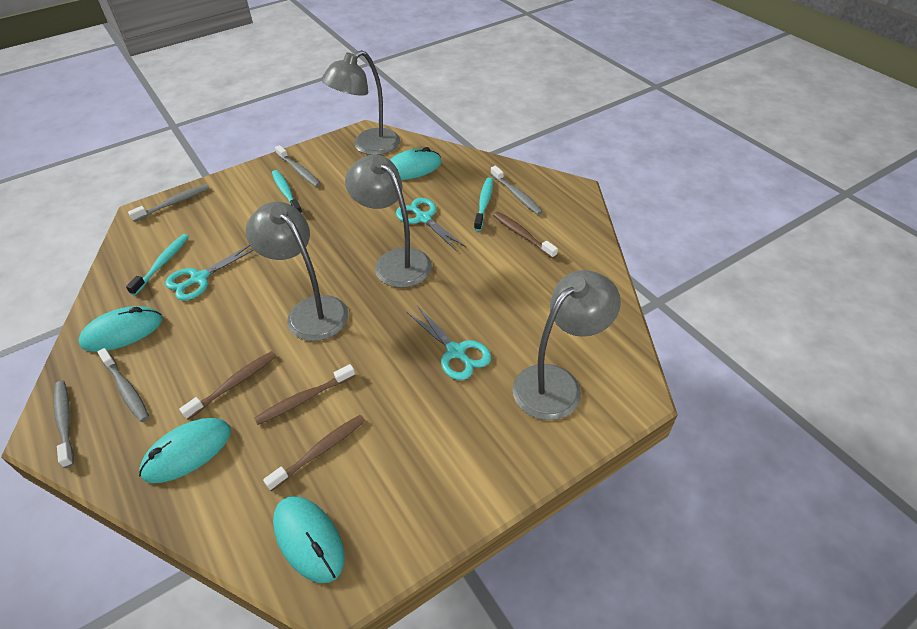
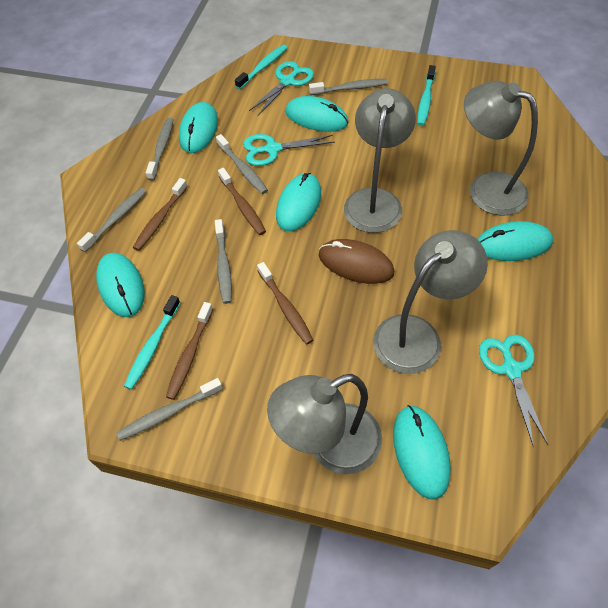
brown mouse: 0 -> 1
grey toothbrush: 5 -> 6
turquoise mouse: 4 -> 6

